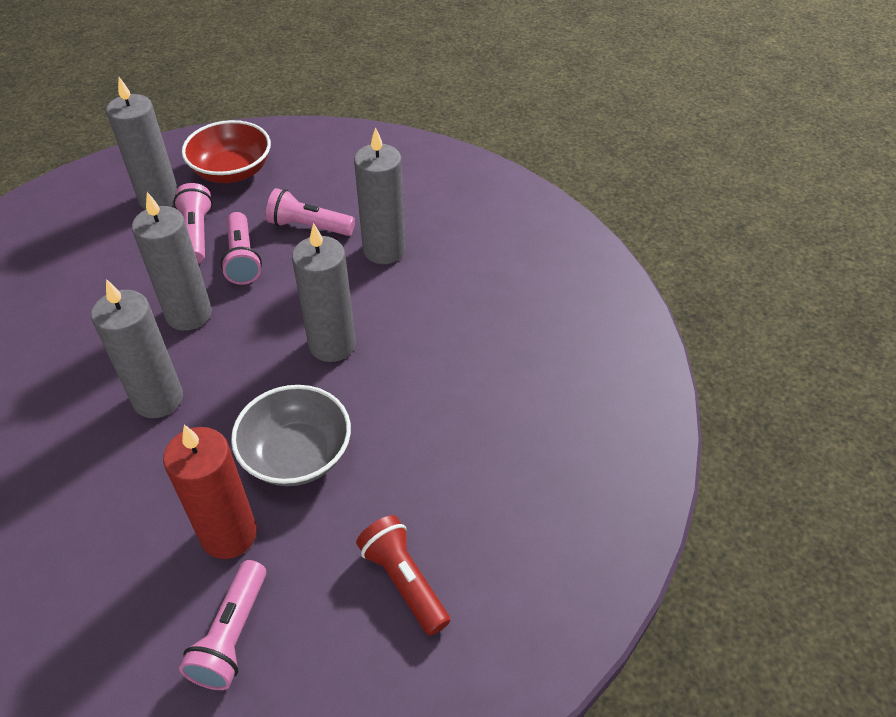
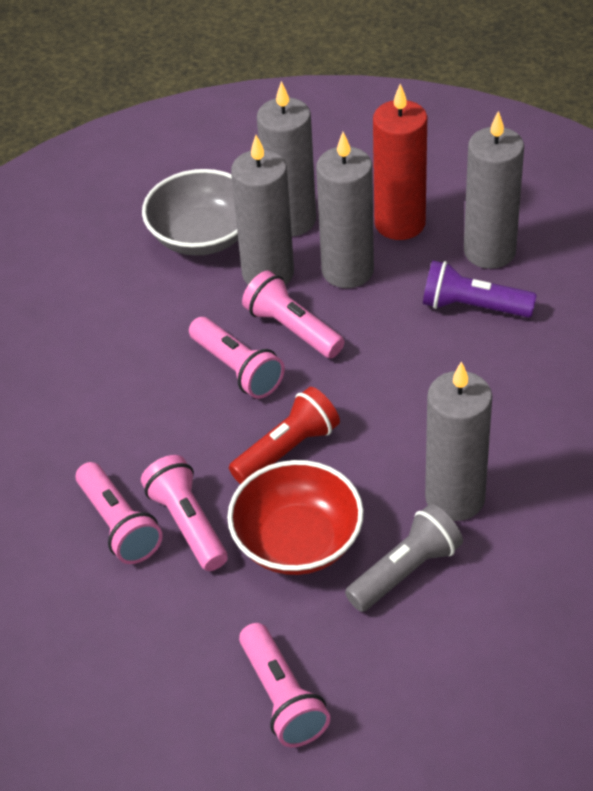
grey flashlight: 0 -> 1
pink flashlight: 4 -> 5
purple flashlight: 0 -> 1

